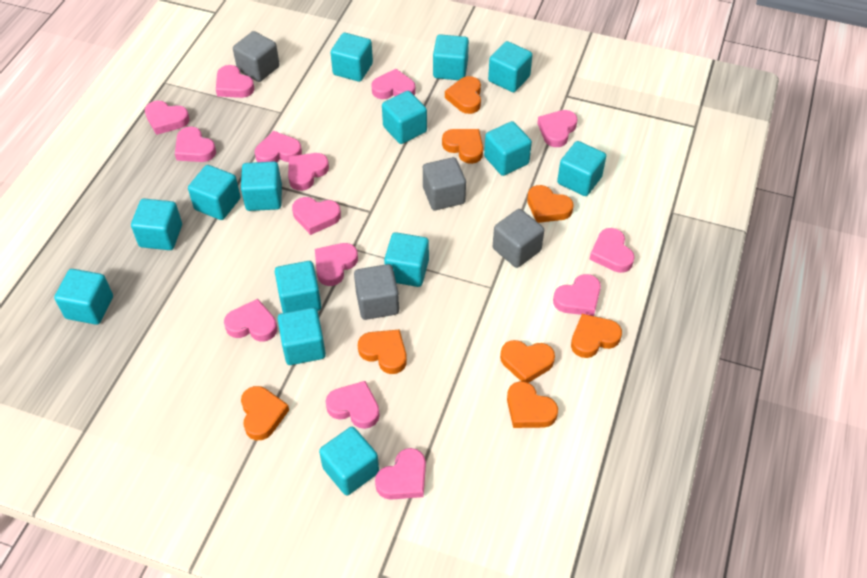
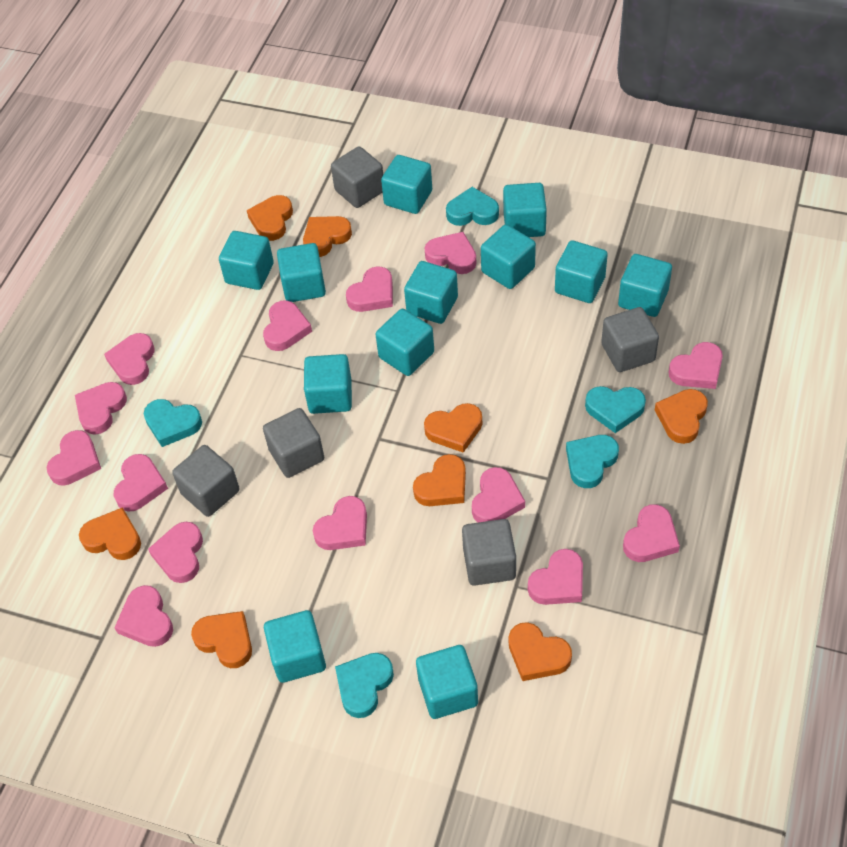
grey cube: 4 -> 5
turquoise cube: 14 -> 12
turquoise heart: 0 -> 5

